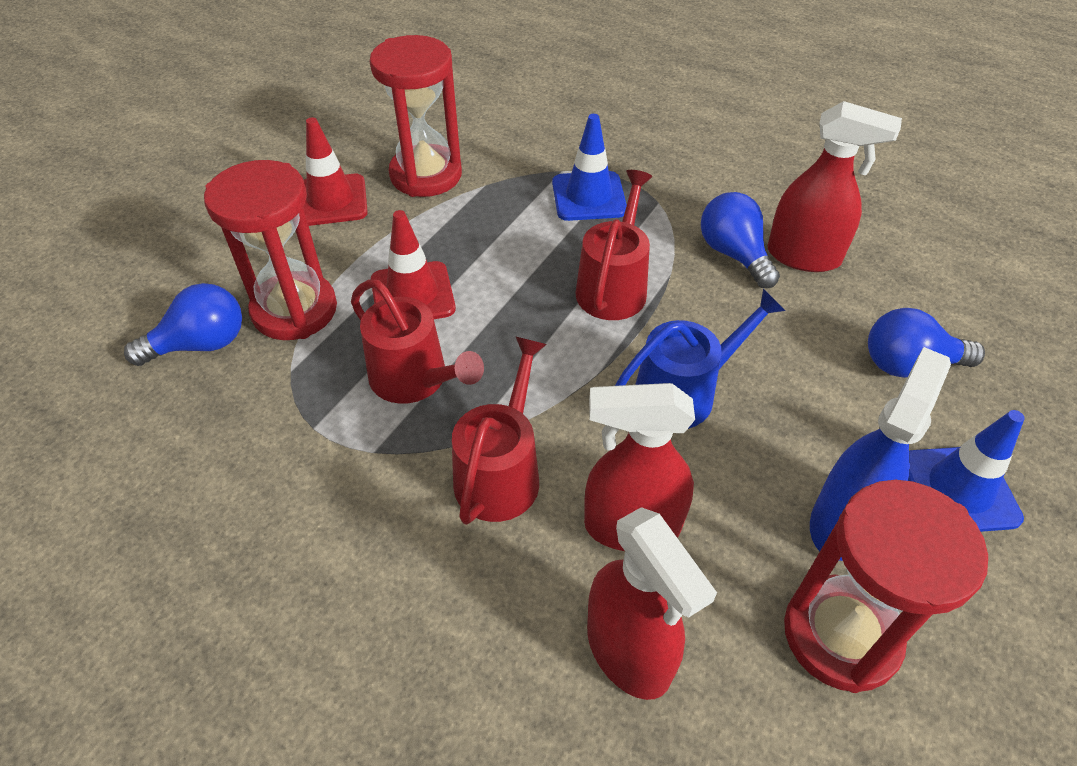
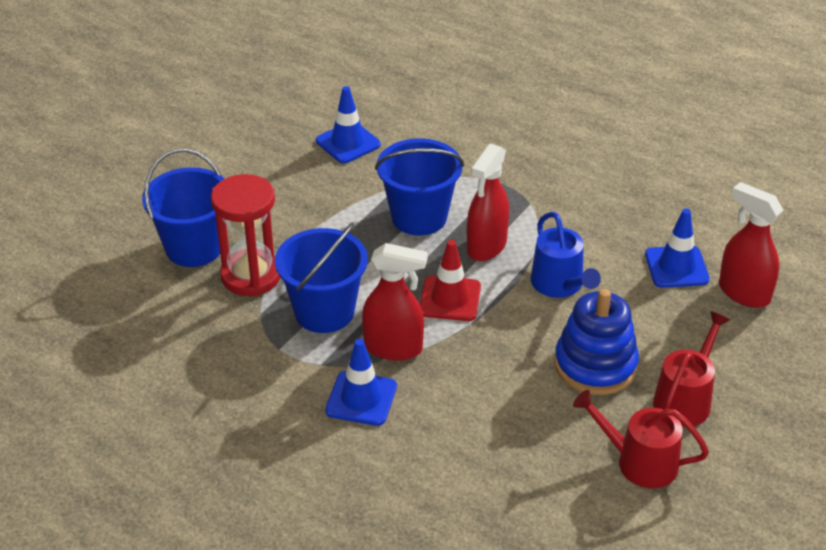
blue bucket: 0 -> 3
blue light bulb: 3 -> 0
blue spray bottle: 1 -> 0
blue stacking toy: 0 -> 1
blue traffic cone: 2 -> 3
red hourglass: 3 -> 1
red traffic cone: 2 -> 1
red watering can: 3 -> 2

